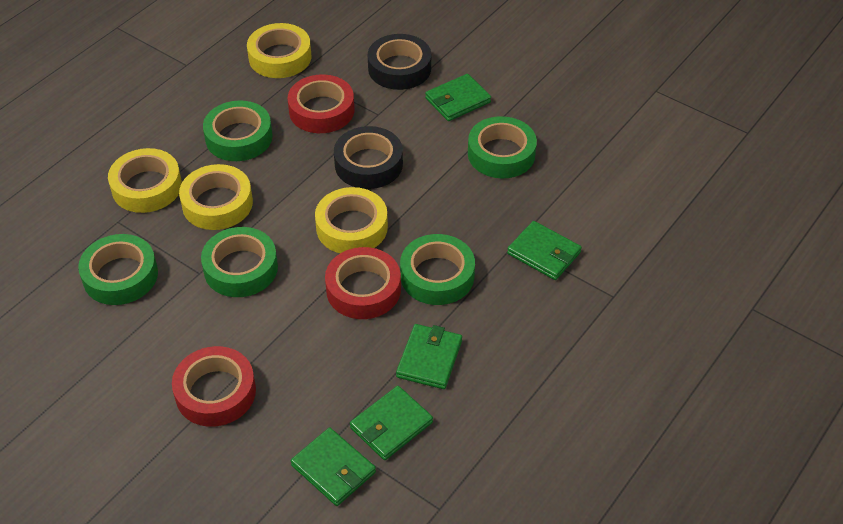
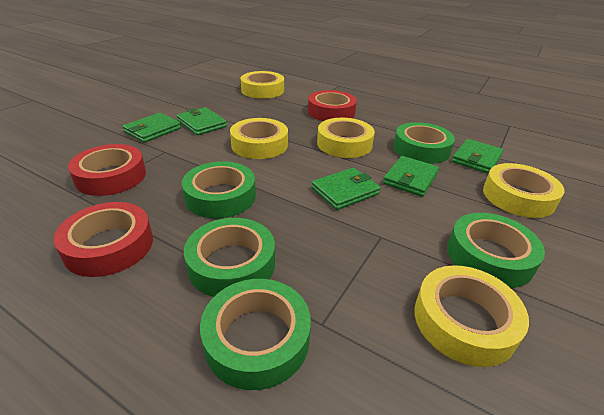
black tape: 2 -> 0
yellow tape: 4 -> 5

